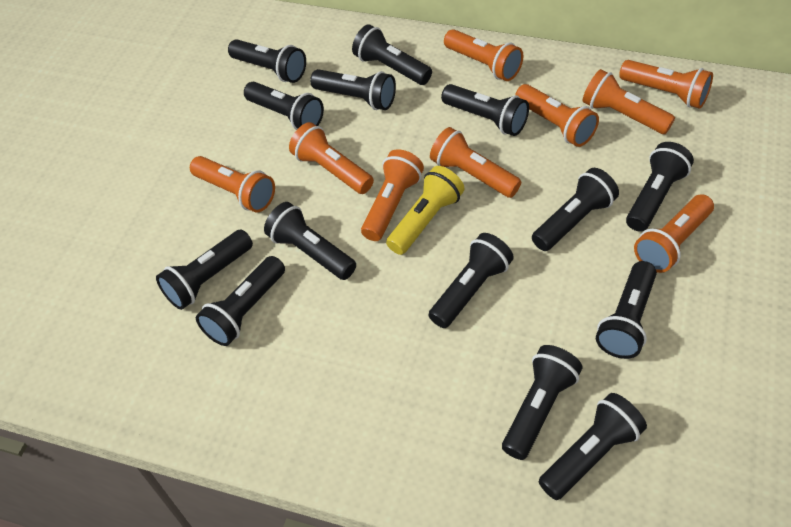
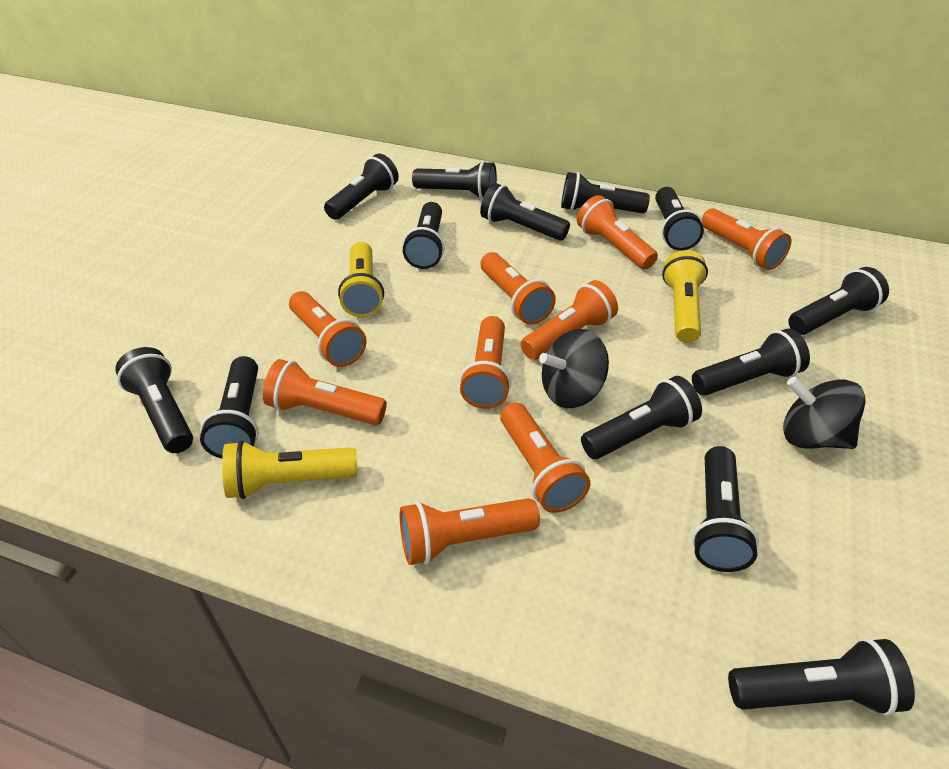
black flashlight: 14 -> 13
black spinning top: 0 -> 2
yellow flashlight: 1 -> 3

